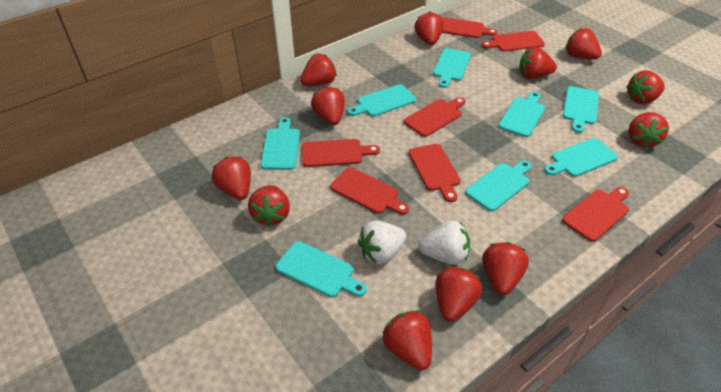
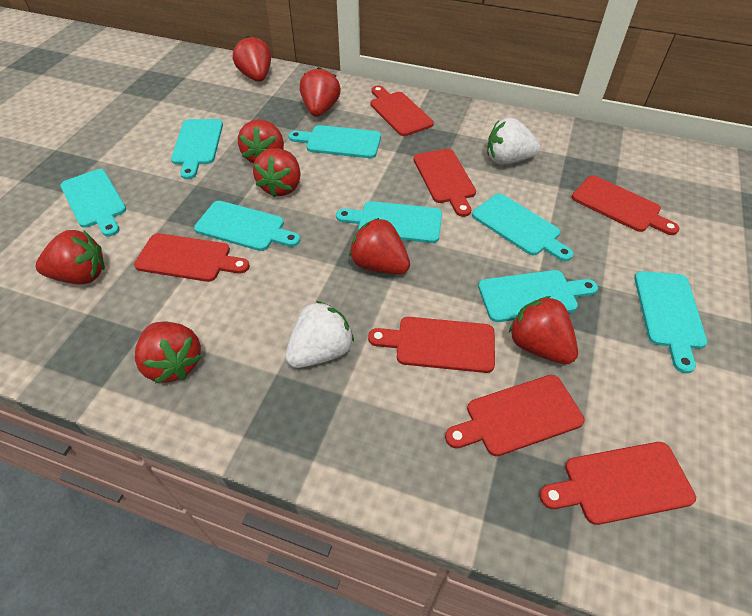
red strawberry: 12 -> 8

